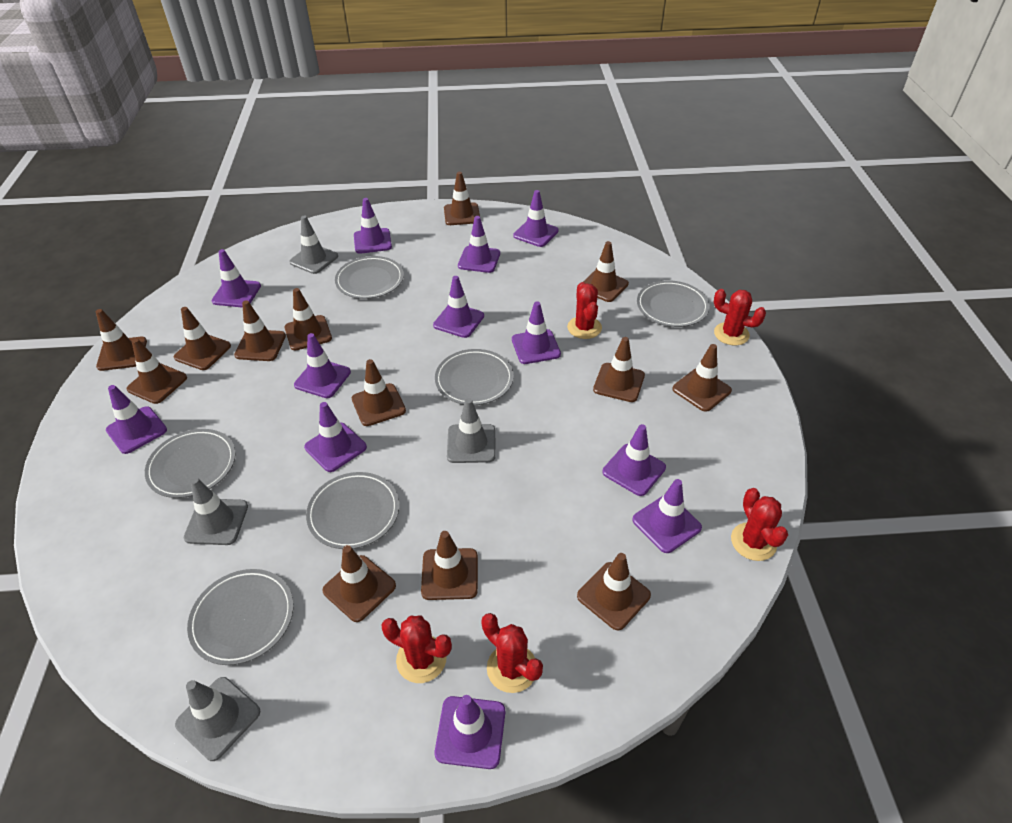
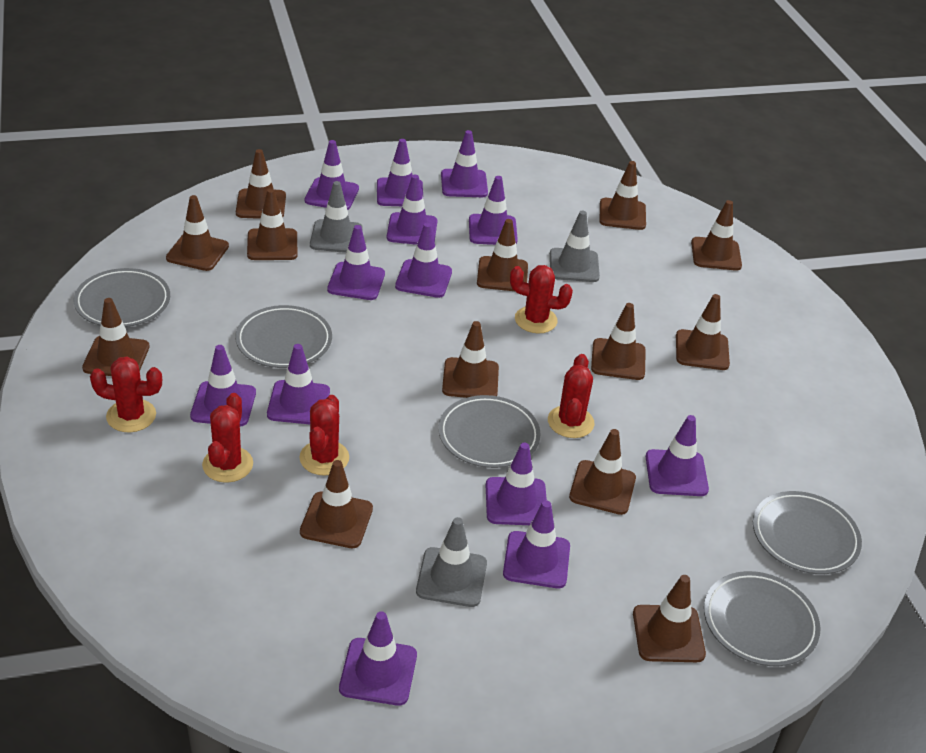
grey plate: 6 -> 5
grey traffic cone: 4 -> 3
purple traffic cone: 12 -> 13

